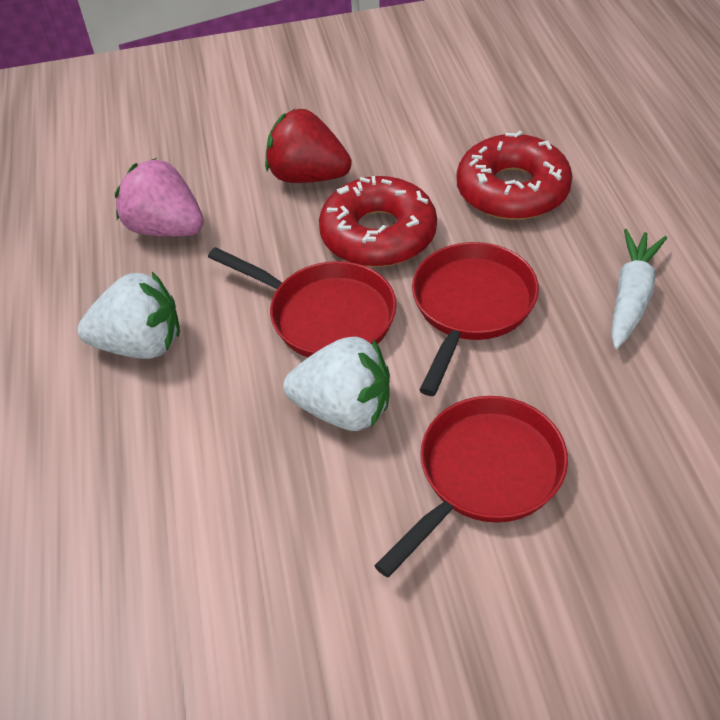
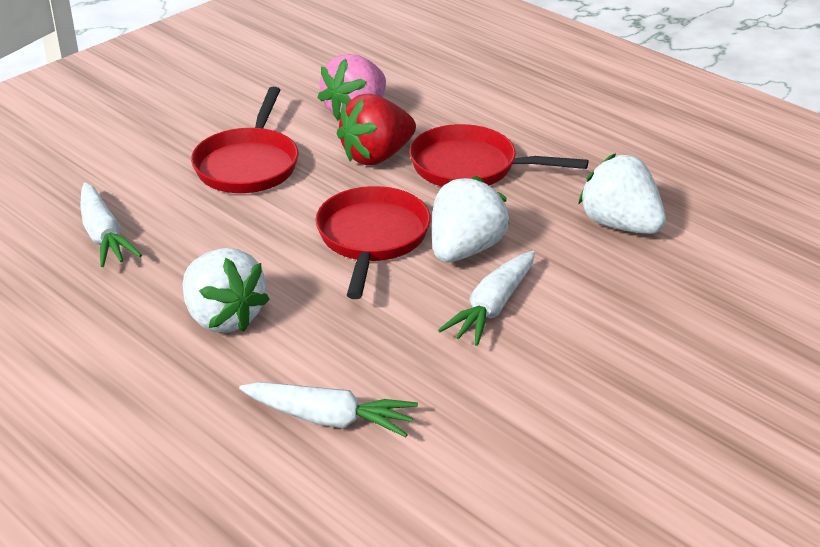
red donut: 2 -> 0
white carrot: 1 -> 3
white strawberry: 2 -> 3

